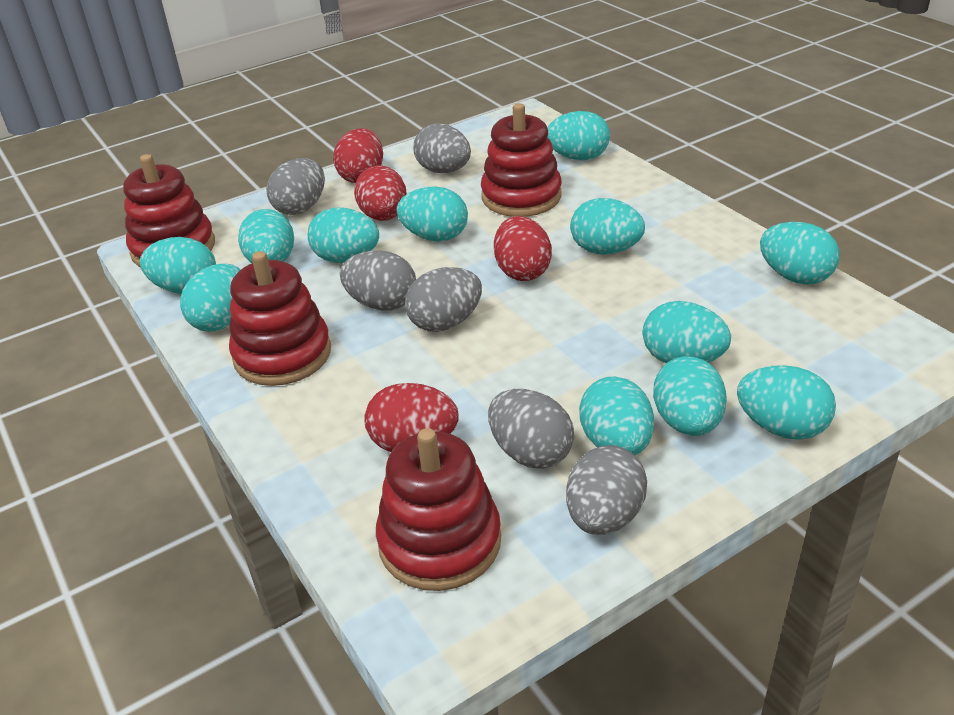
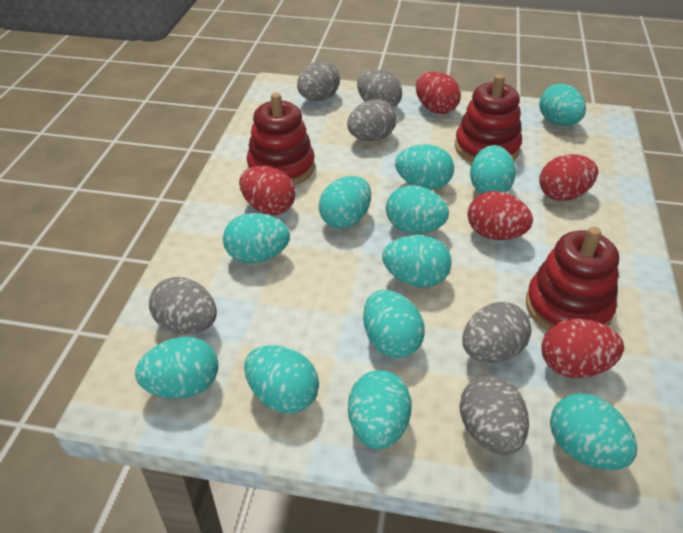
red egg: 4 -> 5
red stacking toy: 4 -> 3

